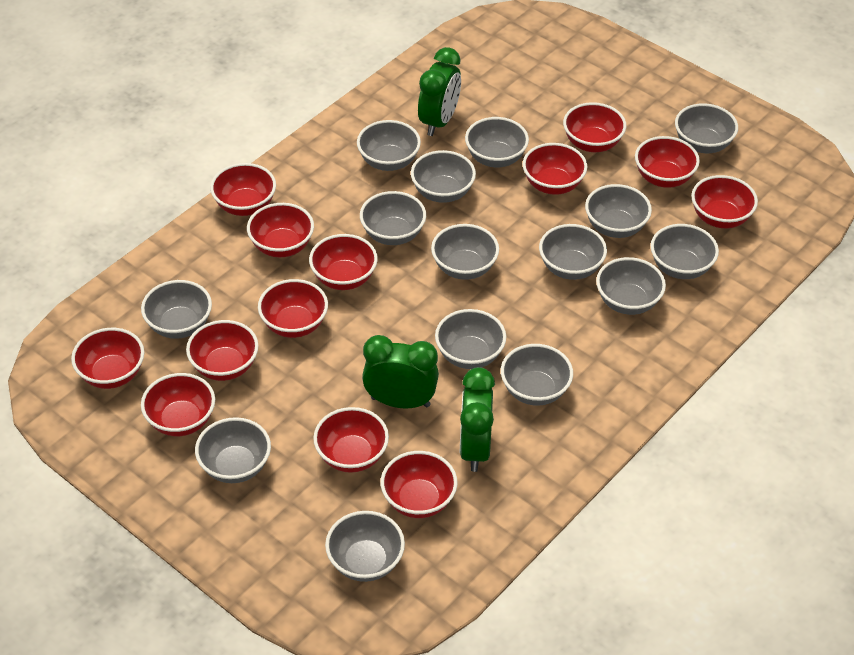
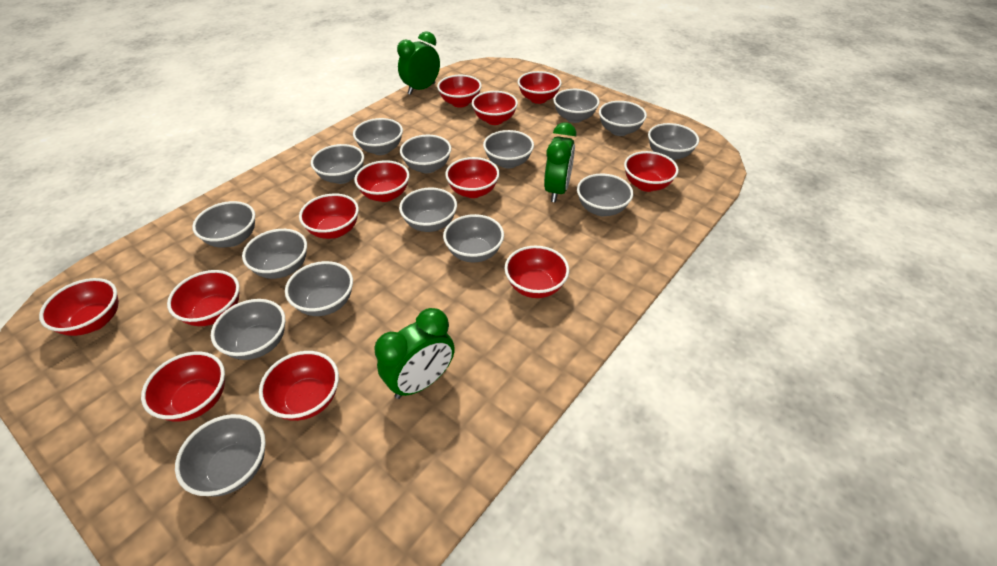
red bowl: 13 -> 12

